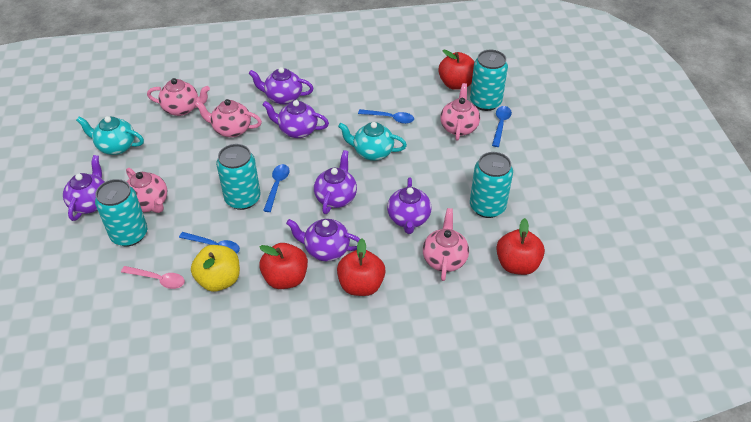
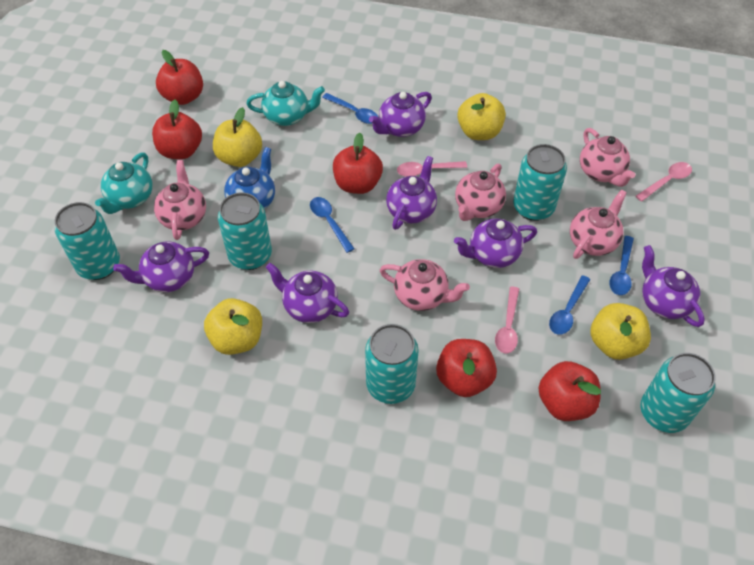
blue teapot: 0 -> 1
pink spoon: 1 -> 3
red apple: 4 -> 5
turquoise can: 4 -> 5
yellow apple: 1 -> 4

